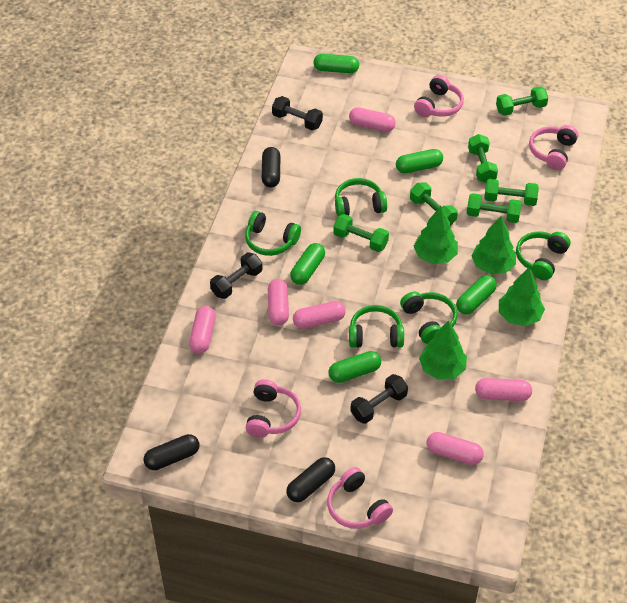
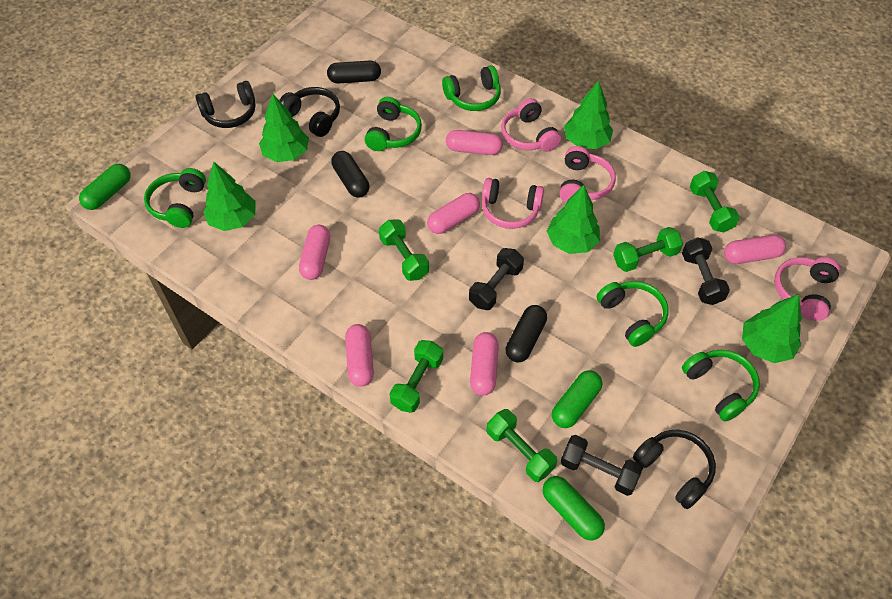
black headphones: 0 -> 3
green capsule: 5 -> 3
green dumbbell: 6 -> 5
green tree: 4 -> 5

